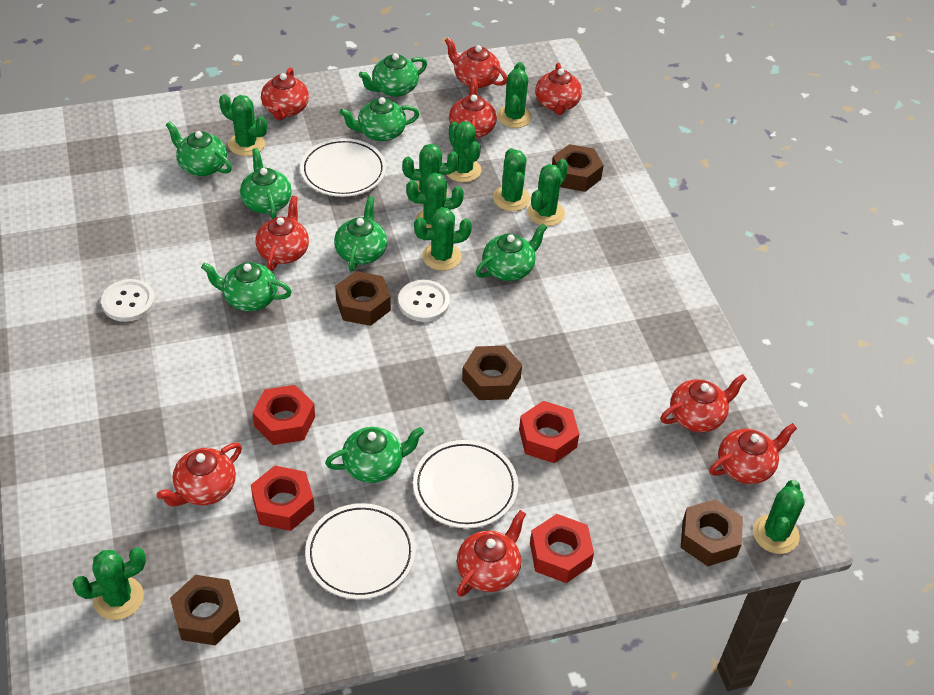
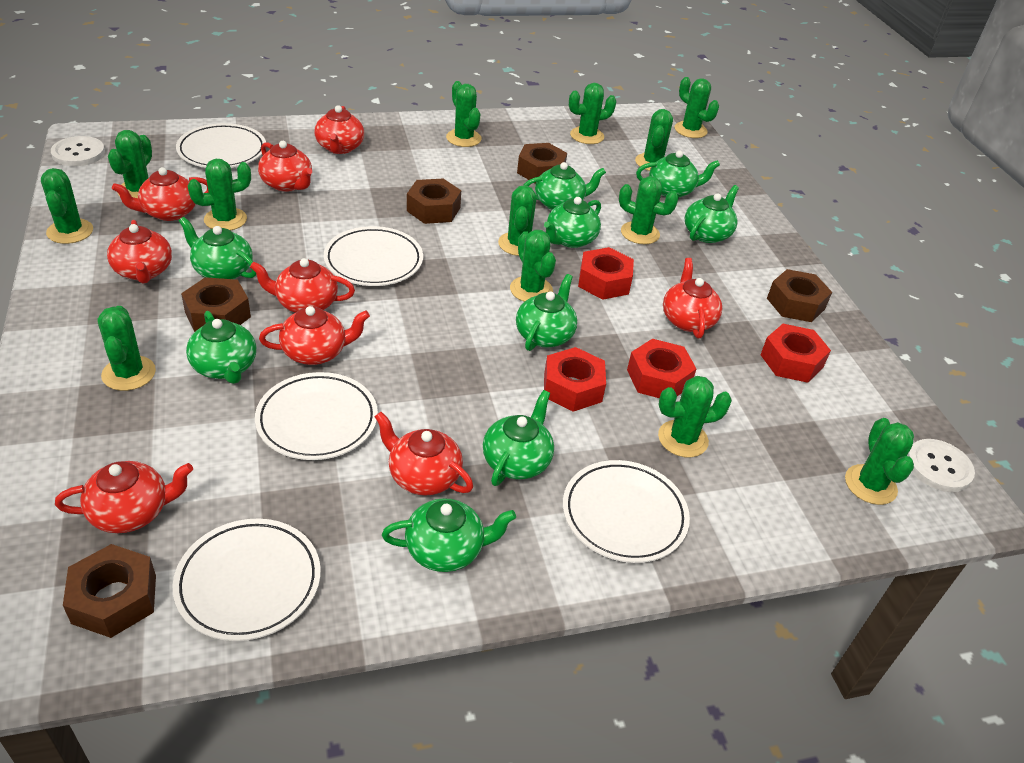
green cactus: 10 -> 13
green teapot: 8 -> 9
white plate: 3 -> 5

